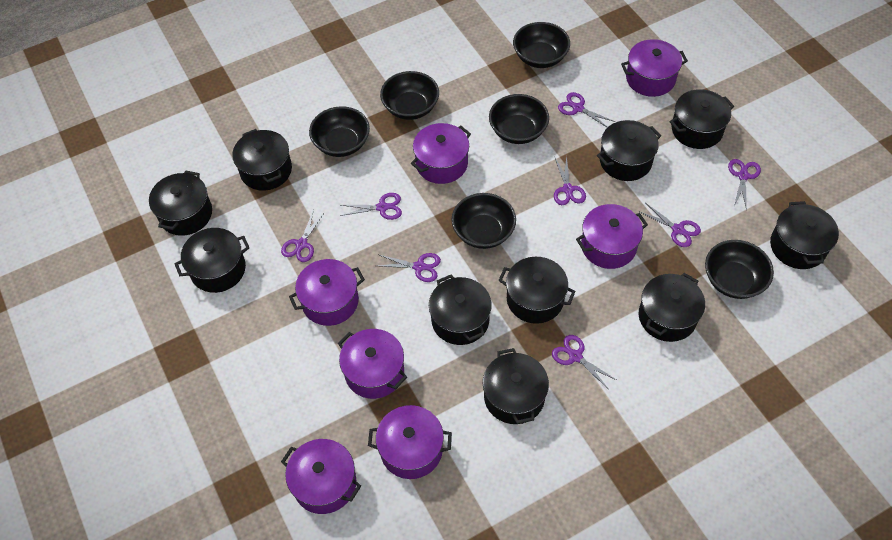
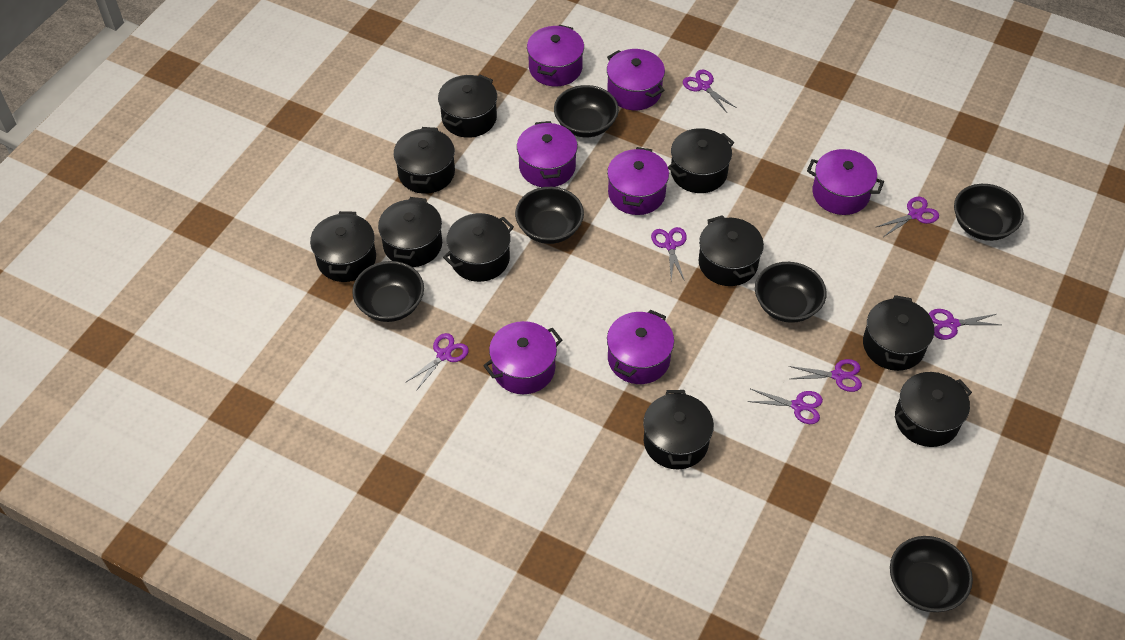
purple scissors: 8 -> 7

